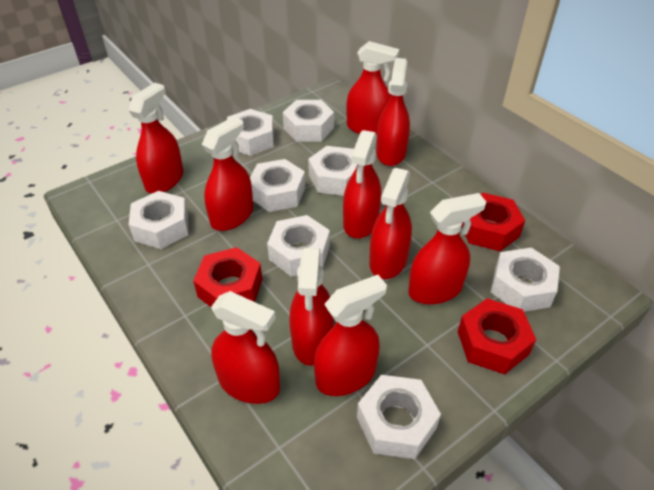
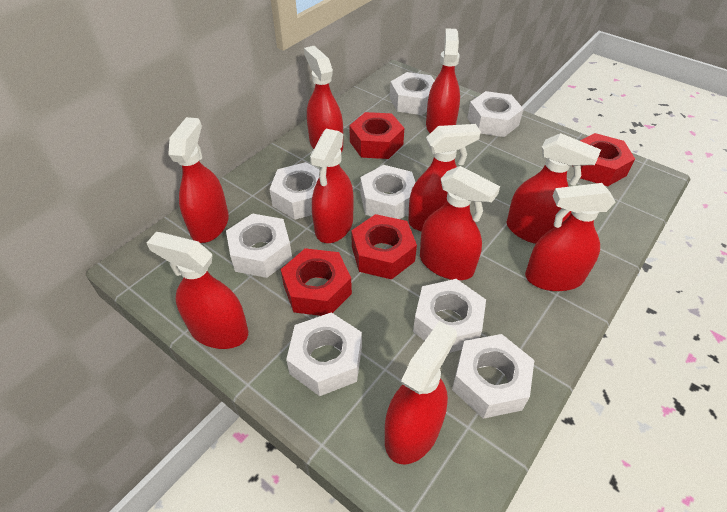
red nut: 3 -> 4

